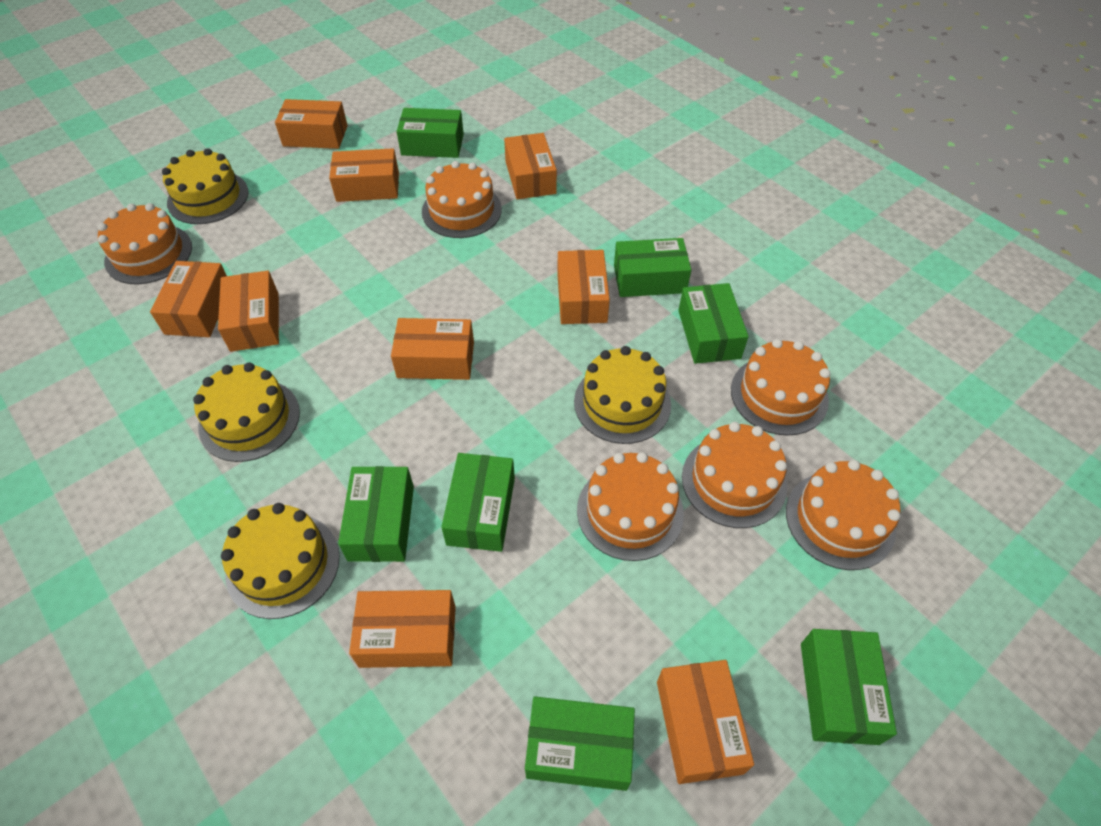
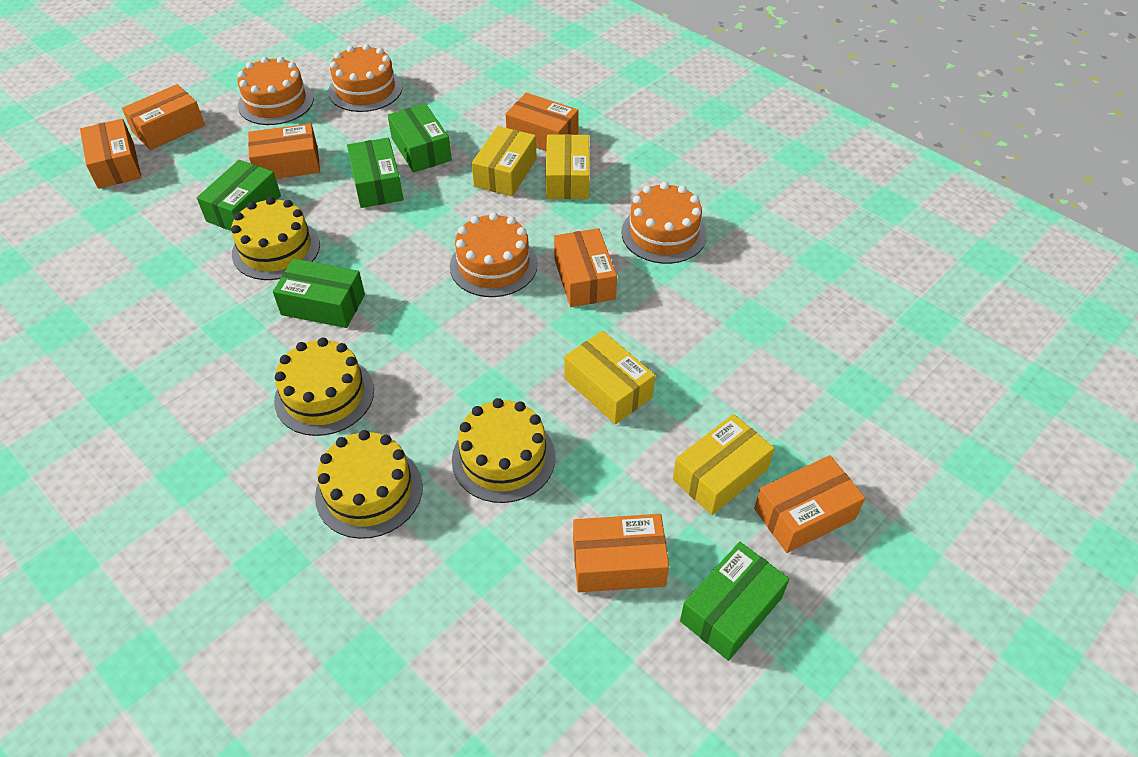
green box: 7 -> 5
orange box: 9 -> 7
orange cake: 6 -> 4
yellow box: 0 -> 4

